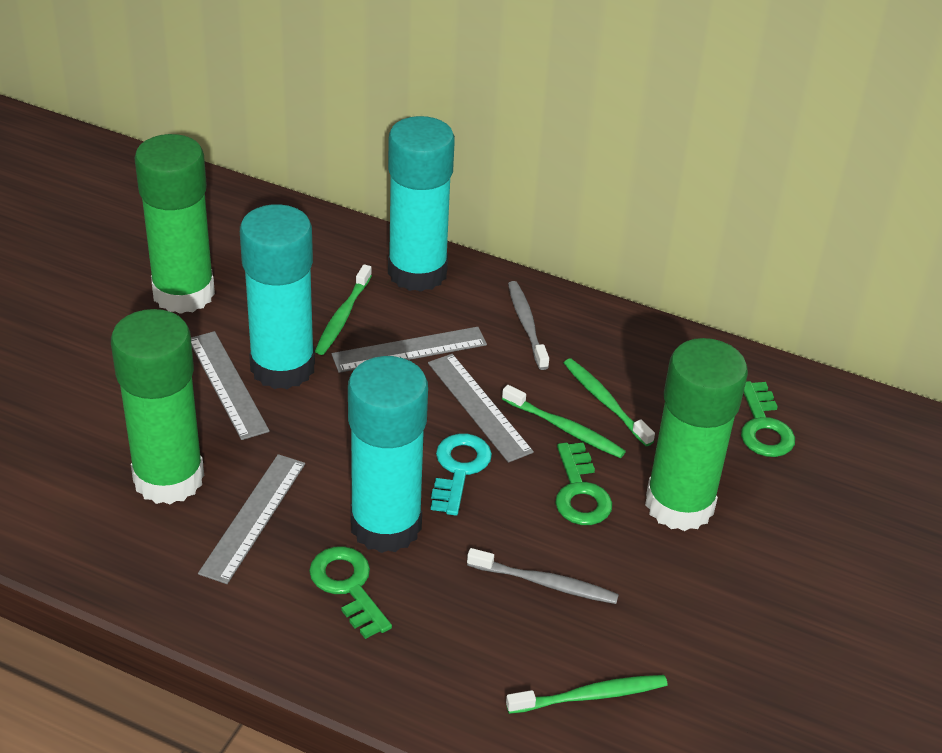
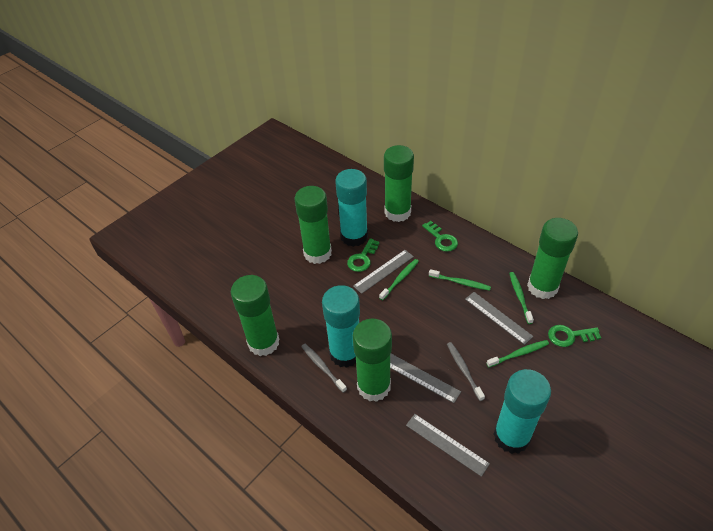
green glue stick: 3 -> 5
turquoise key: 1 -> 0

